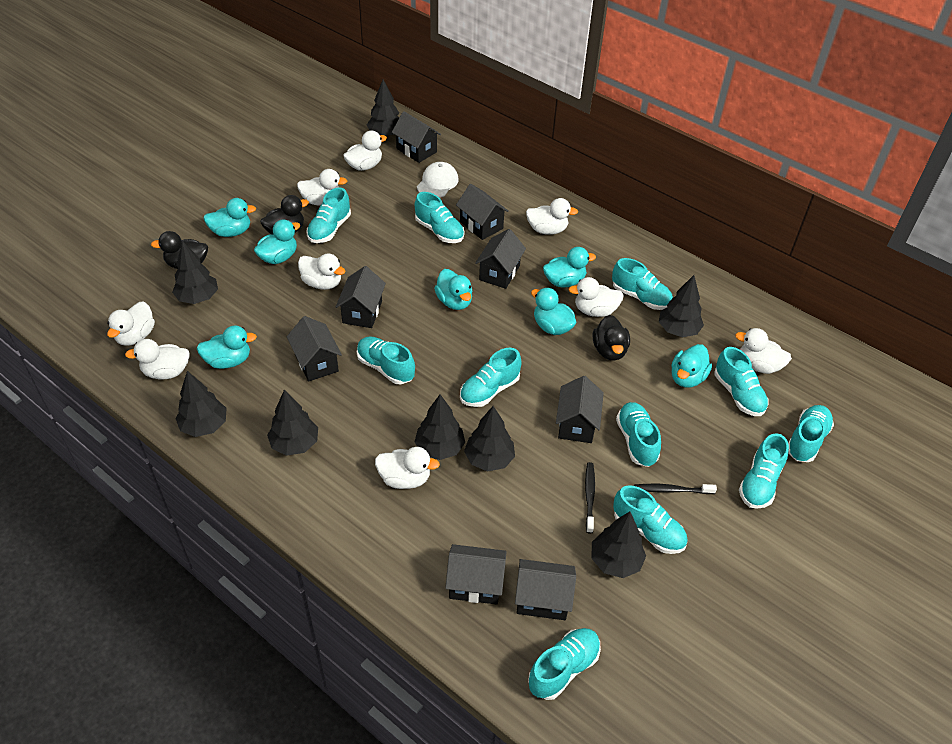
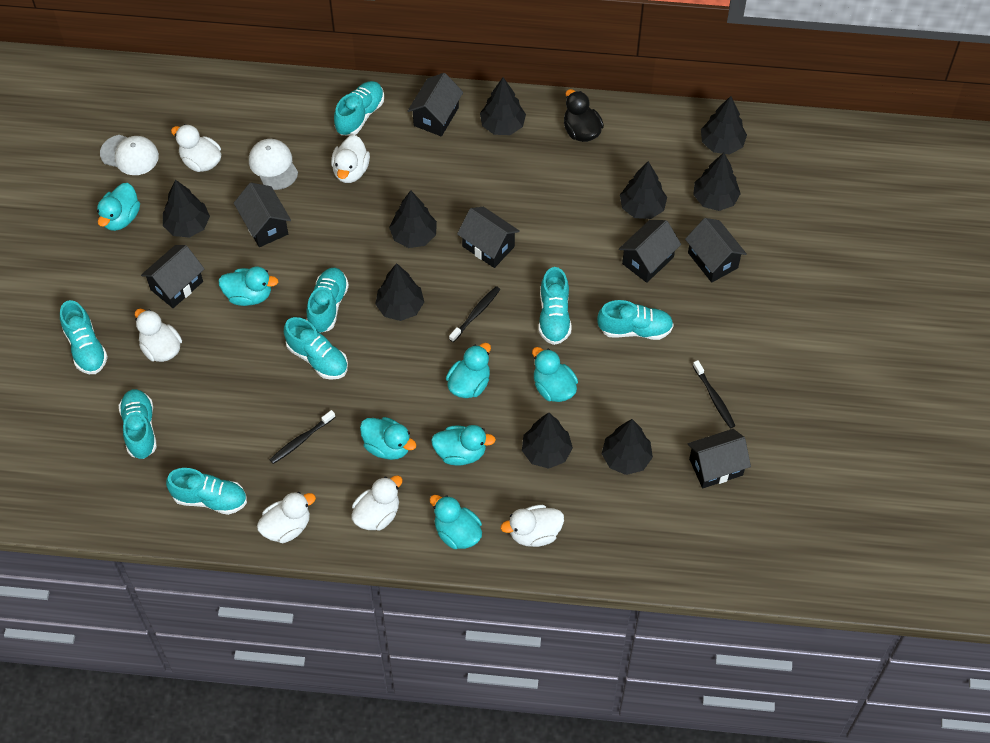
black duck: 3 -> 1
black house: 8 -> 7
black toothbrush: 2 -> 3
black tree: 8 -> 9
turquoise shoe: 11 -> 8
white cap: 1 -> 2
white duck: 9 -> 6

